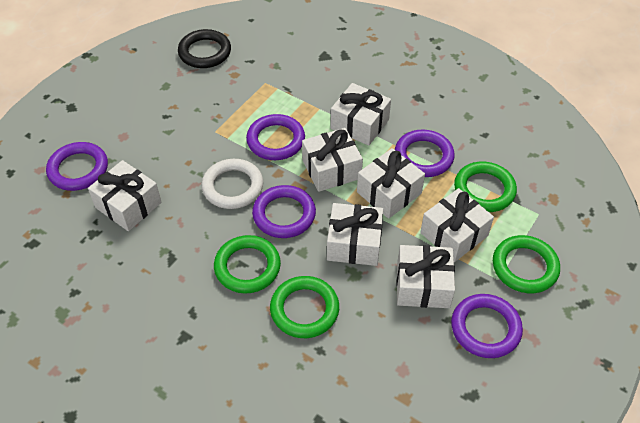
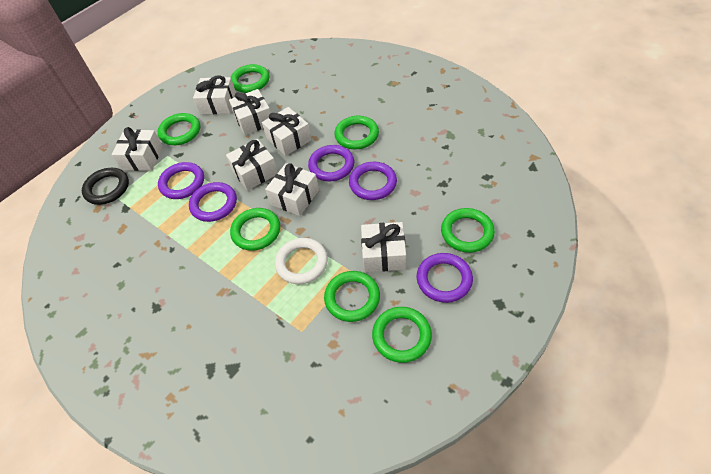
green ring: 4 -> 7

